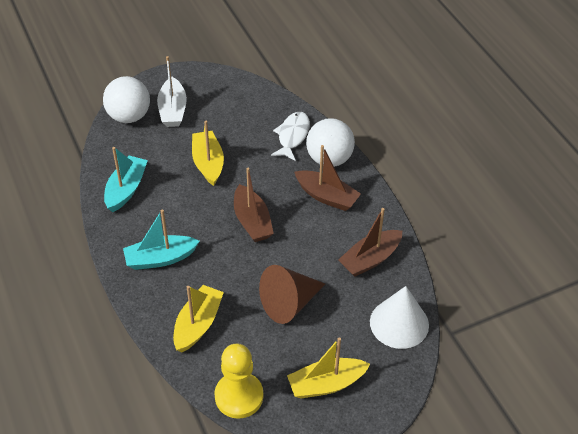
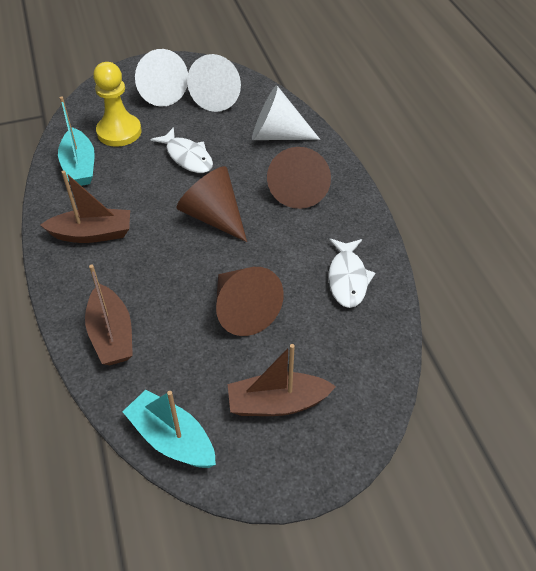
brown cone: 1 -> 3
white ball: 2 -> 0
white boat: 1 -> 0
white cone: 1 -> 3
white fish: 1 -> 2
yellow boat: 3 -> 0

